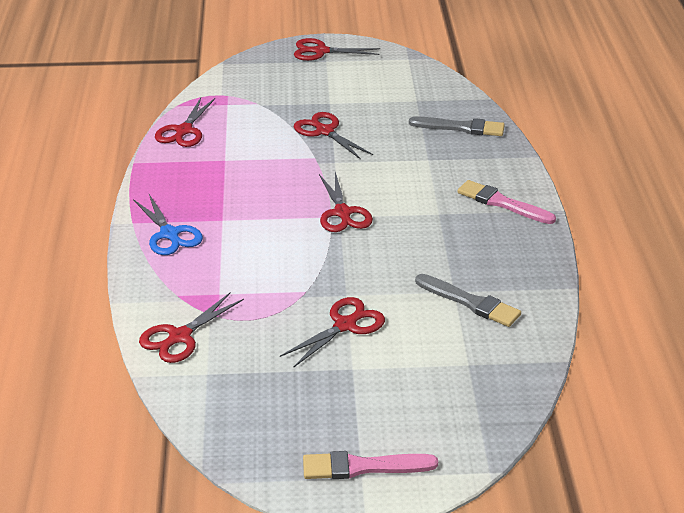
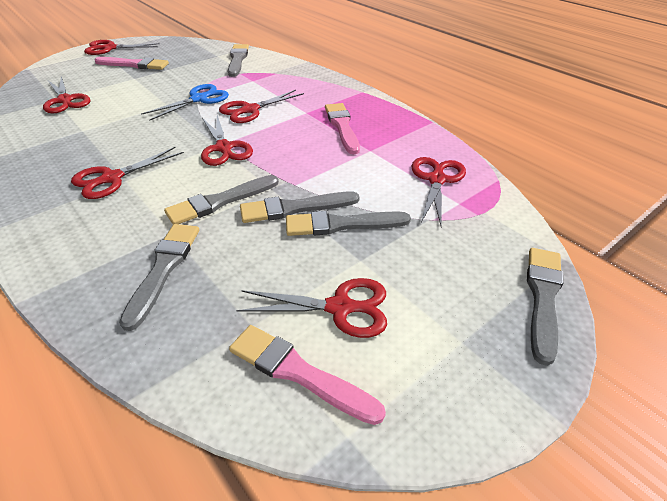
grey brush: 2 -> 6
pink brush: 2 -> 3
red scissors: 6 -> 7

